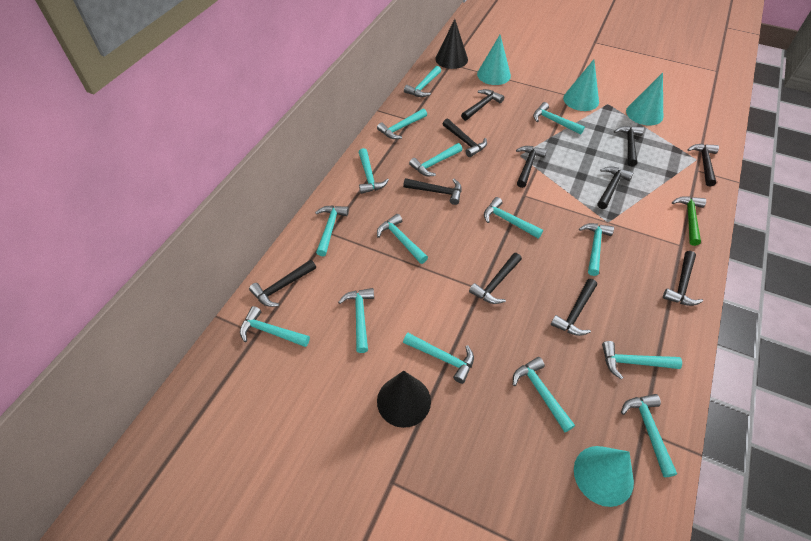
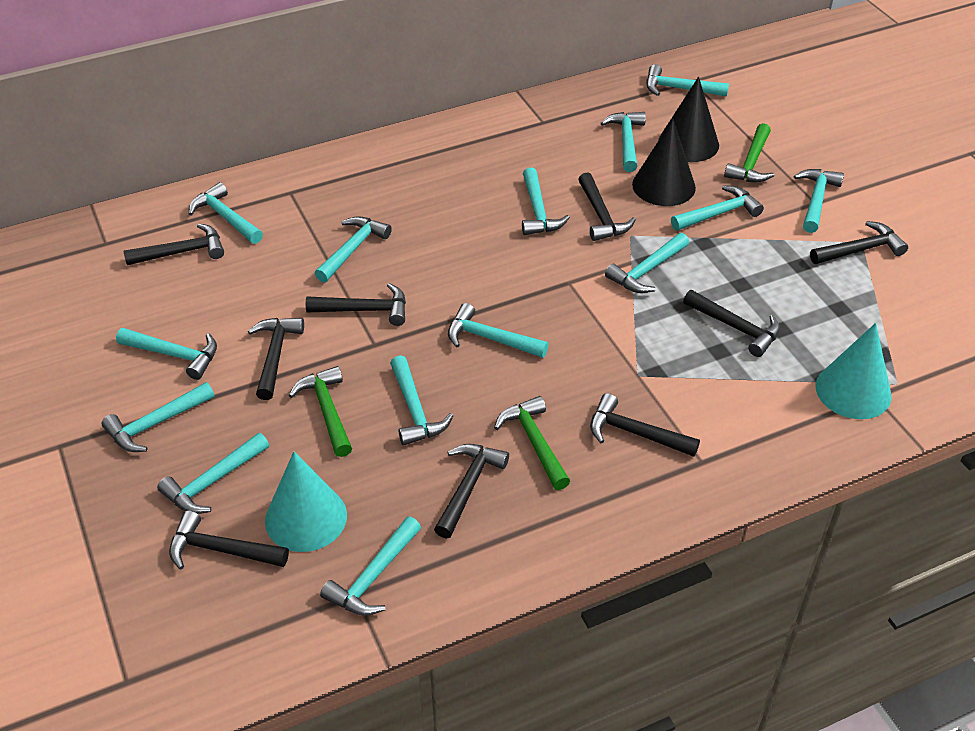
black hammer: 11 -> 9
green hammer: 1 -> 3
turquoise cone: 4 -> 2
turquoise hammer: 15 -> 14

